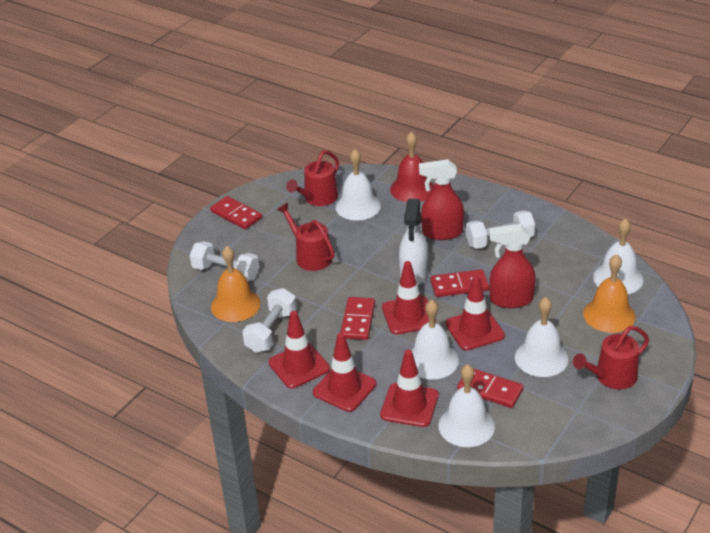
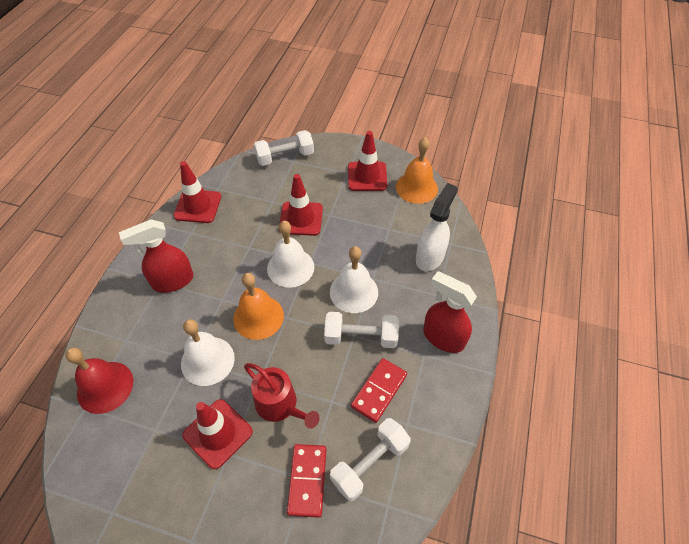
red domino: 4 -> 2
red traffic cone: 5 -> 4
red watering can: 3 -> 1
white bell: 5 -> 3

